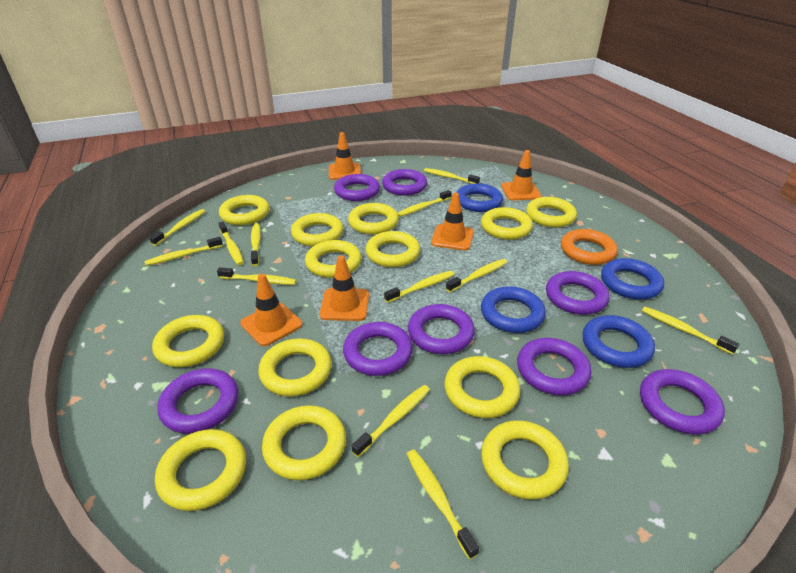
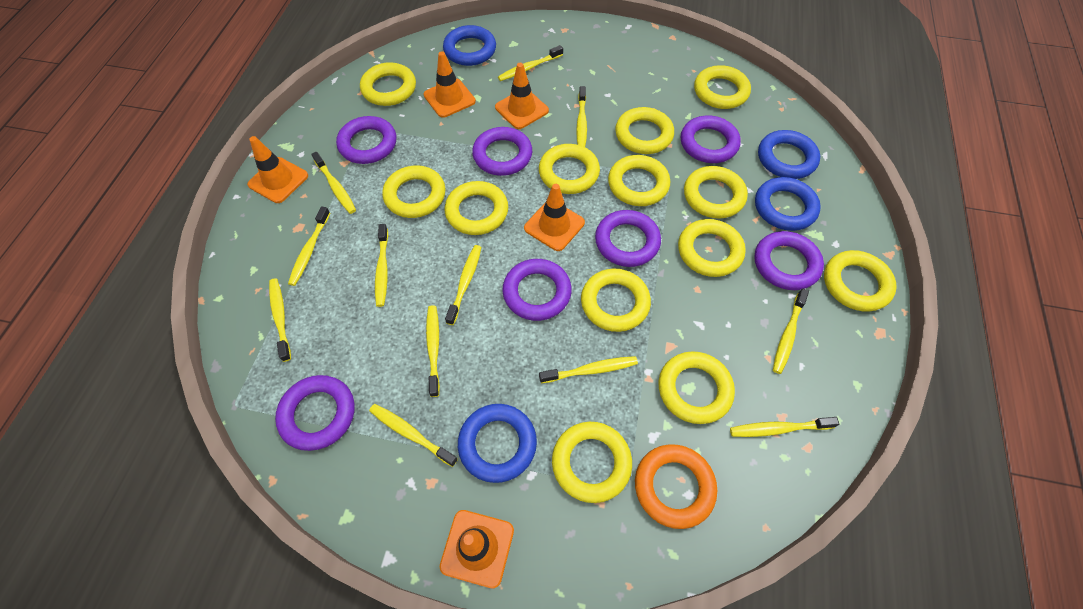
purple ring: 8 -> 7

